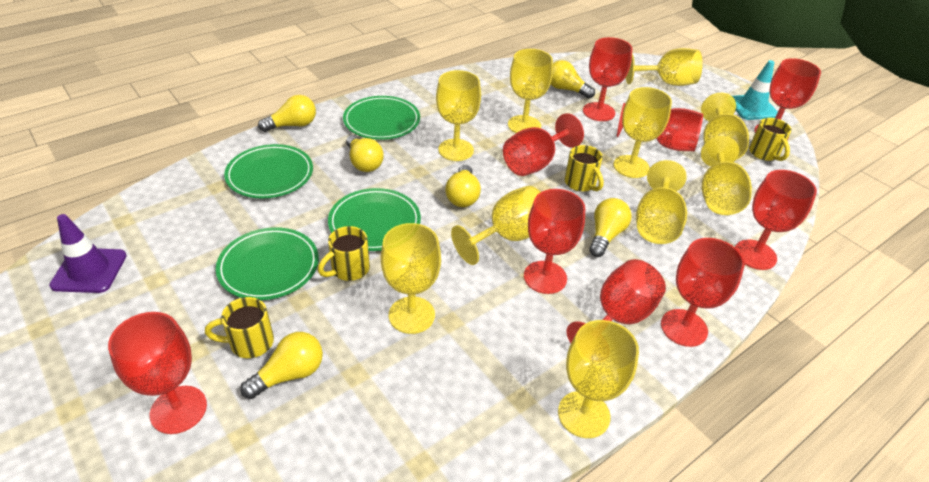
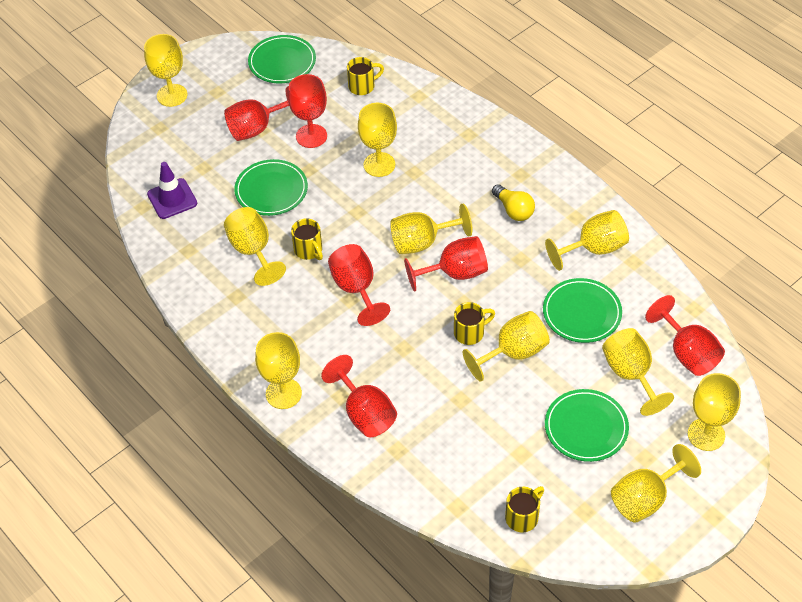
red goblet: 9 -> 6
turquoise traffic cone: 1 -> 0
yellow light bulb: 6 -> 1

